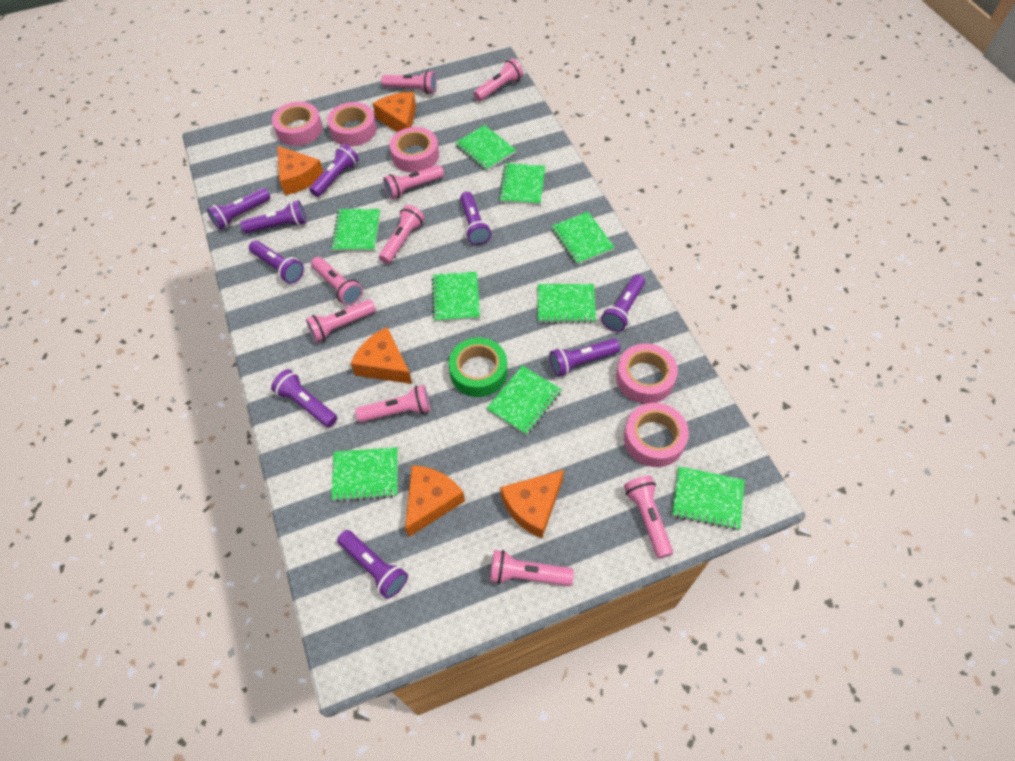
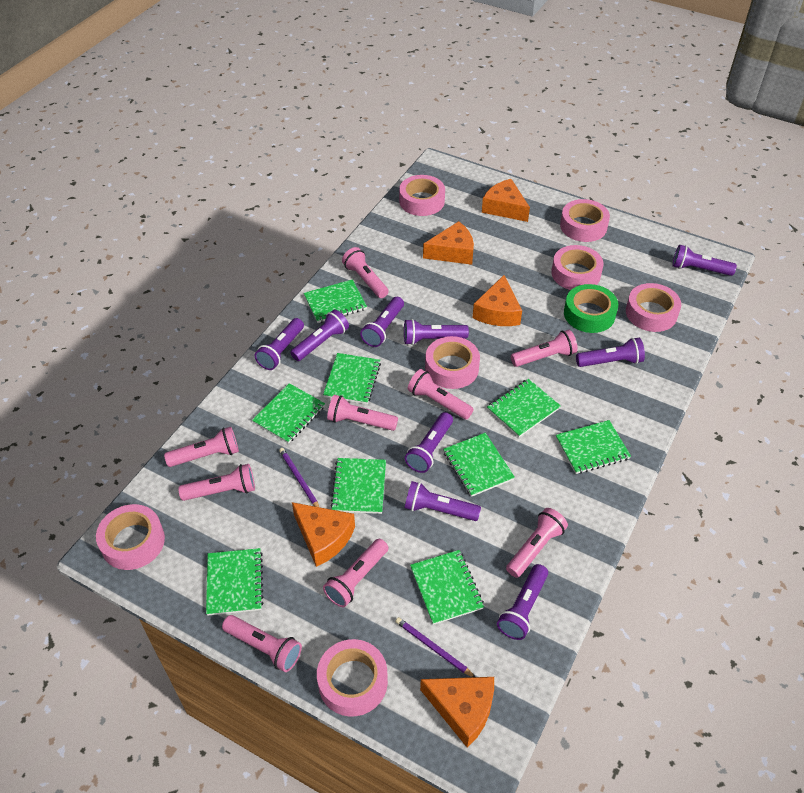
pink tape: 5 -> 7
purple pencil: 0 -> 2

